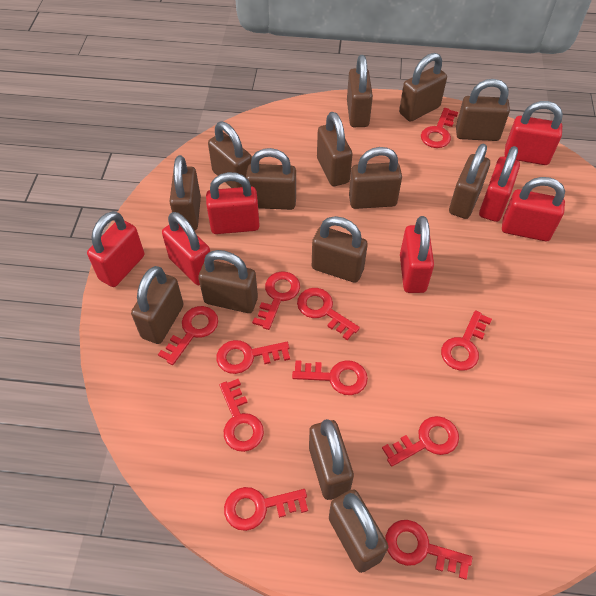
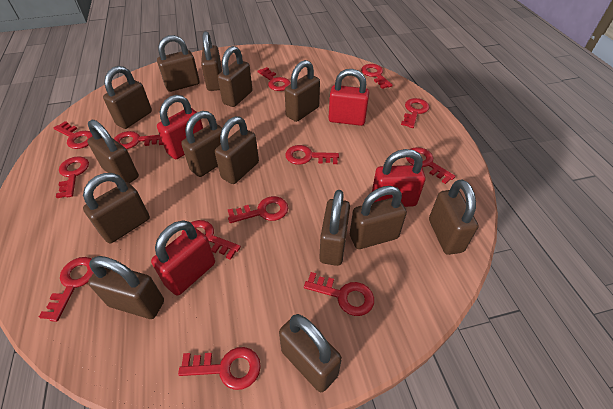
red key: 11 -> 13
red padlock: 7 -> 4

